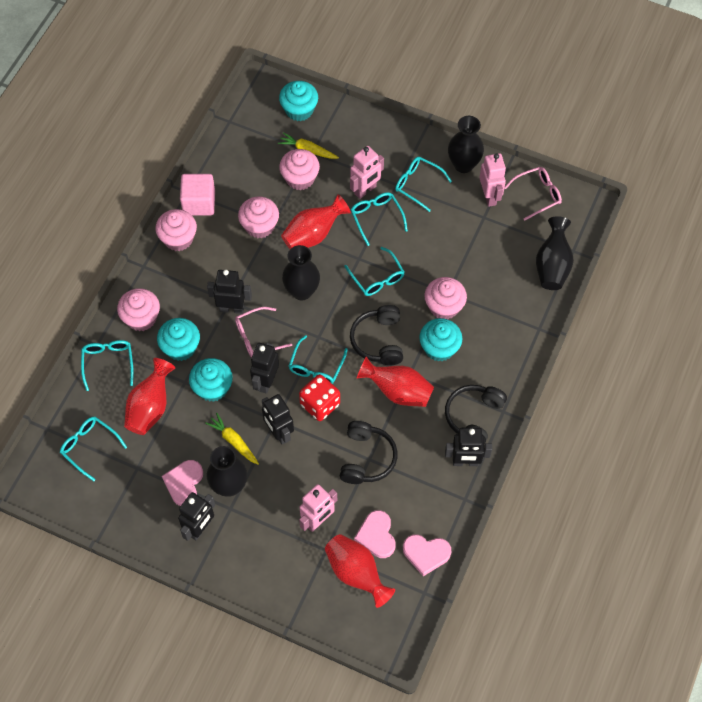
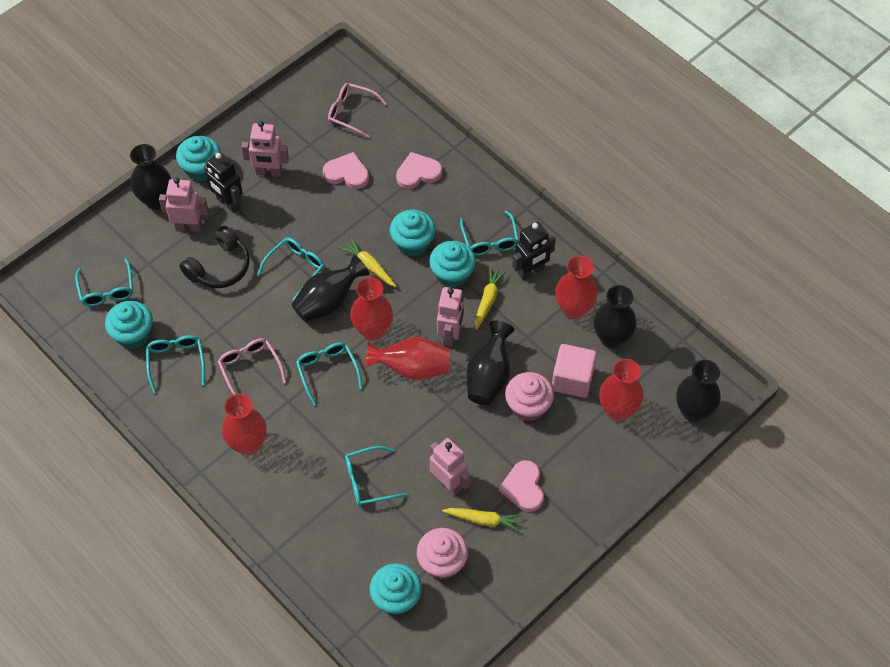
black headphones: 3 -> 1
black robot: 5 -> 2
black vase: 4 -> 5
pink cupcake: 5 -> 2
pink robot: 3 -> 4
red dice: 1 -> 0
red vase: 4 -> 5
turquoise cupcake: 4 -> 5
yellow carrot: 2 -> 3

